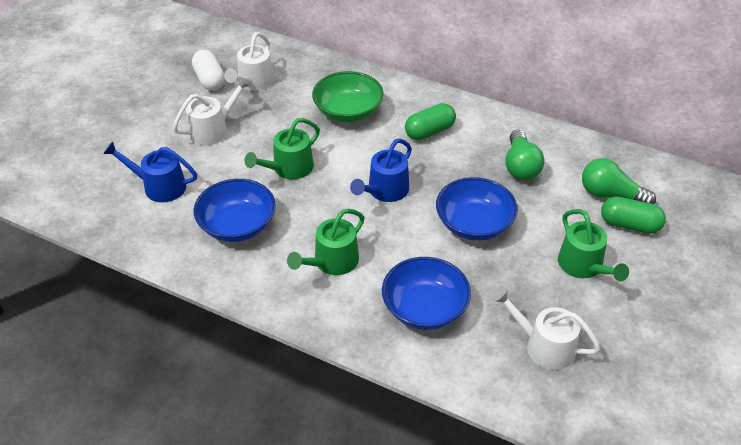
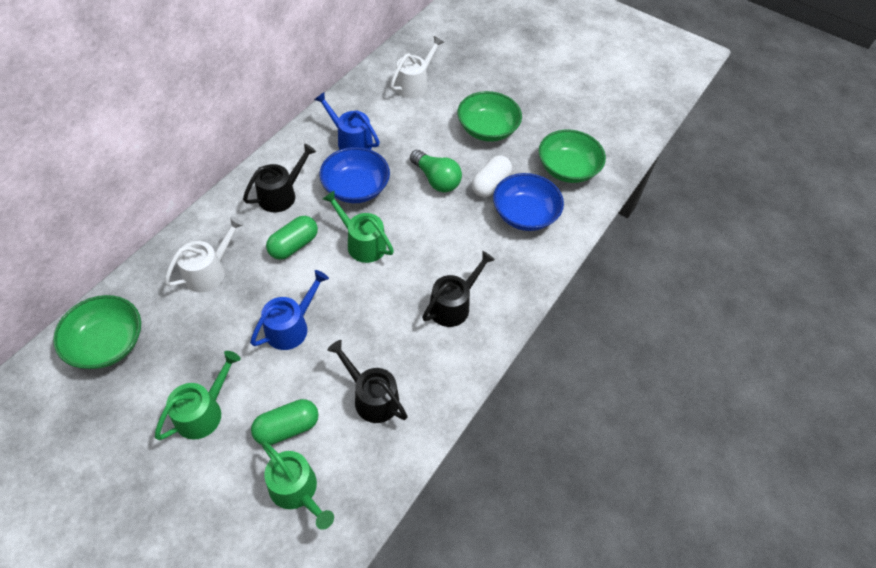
black watering can: 0 -> 3
blue bowl: 3 -> 2
green bowl: 1 -> 3
green light bulb: 2 -> 1
white watering can: 3 -> 2

